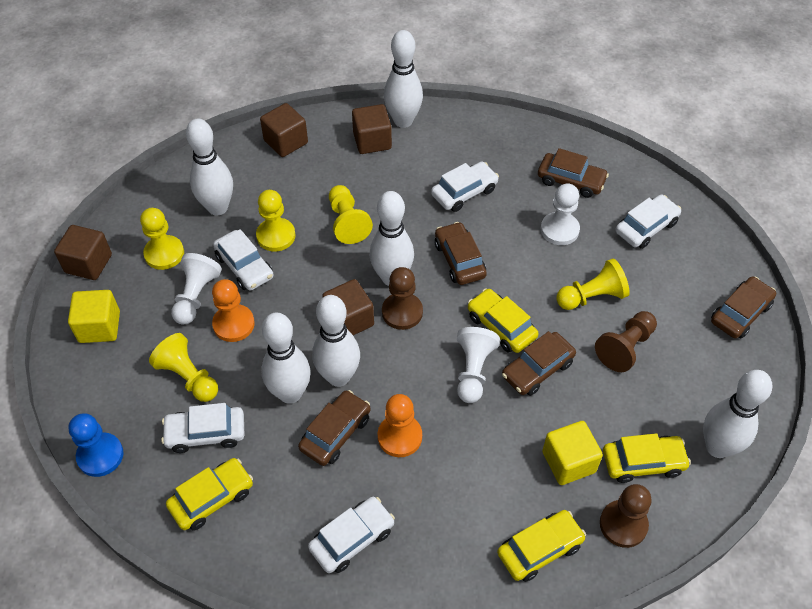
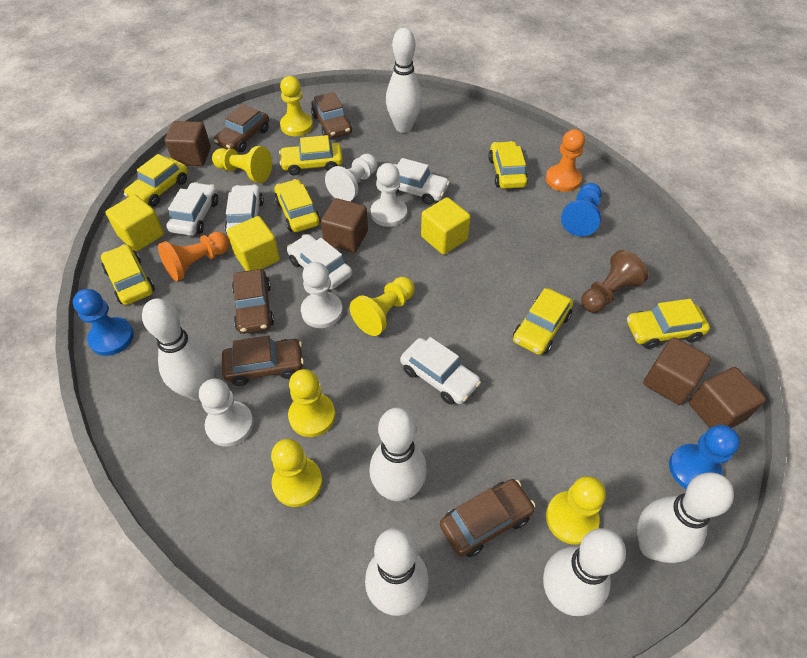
blue pawn: 1 -> 3
brown pawn: 3 -> 1
white pawn: 3 -> 4
yellow car: 4 -> 7
yellow cube: 2 -> 3
yellow pawn: 5 -> 6

